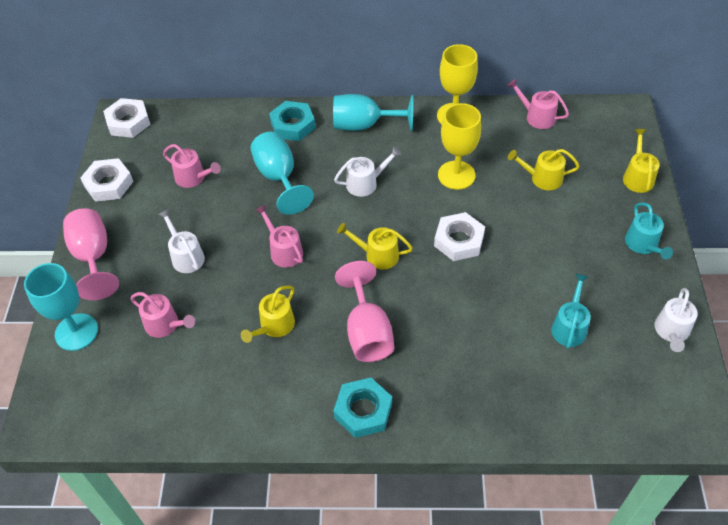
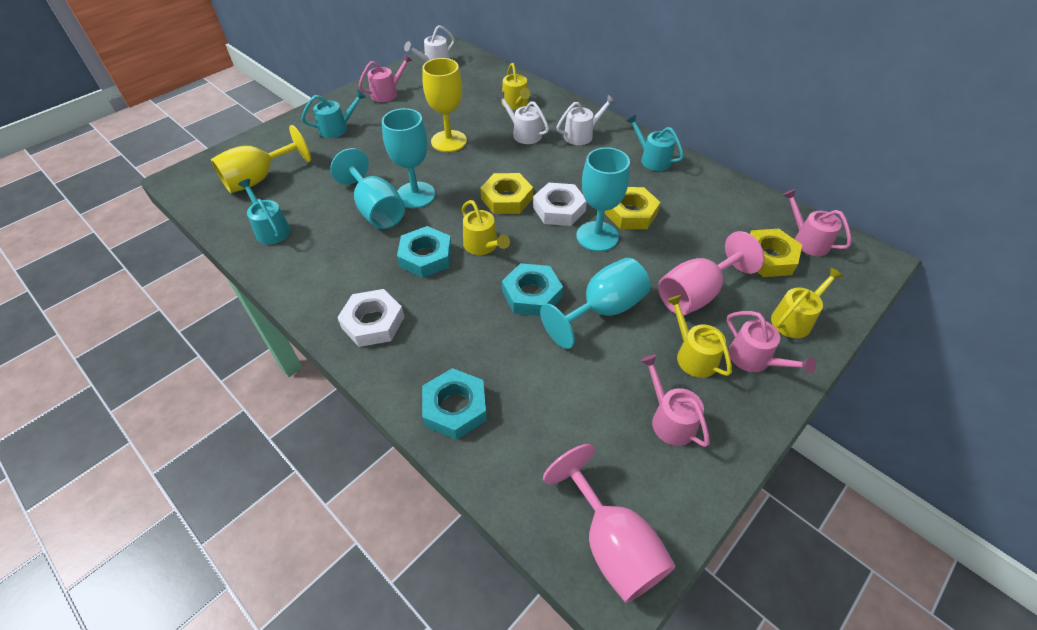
turquoise goblet: 3 -> 4
turquoise nut: 2 -> 3
turquoise watering can: 2 -> 3
white nut: 3 -> 2
yellow nut: 0 -> 3

